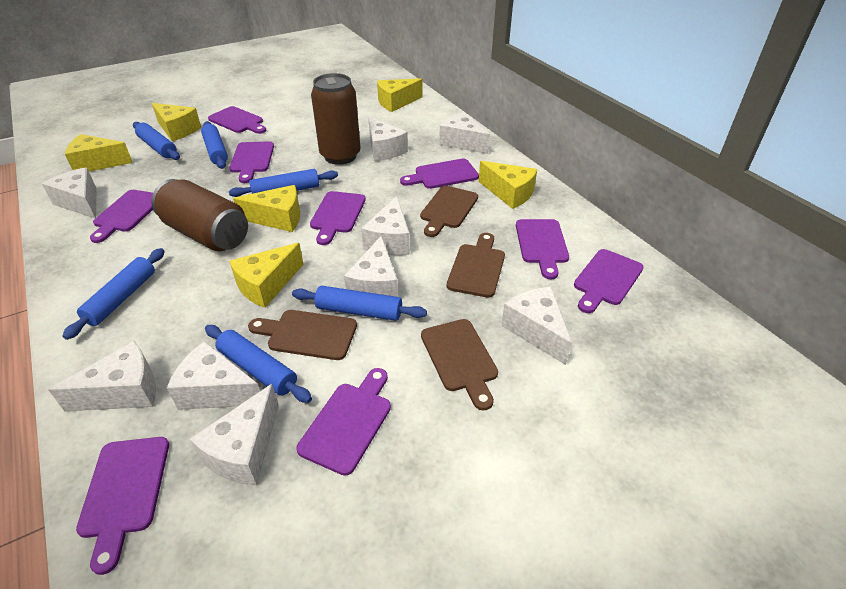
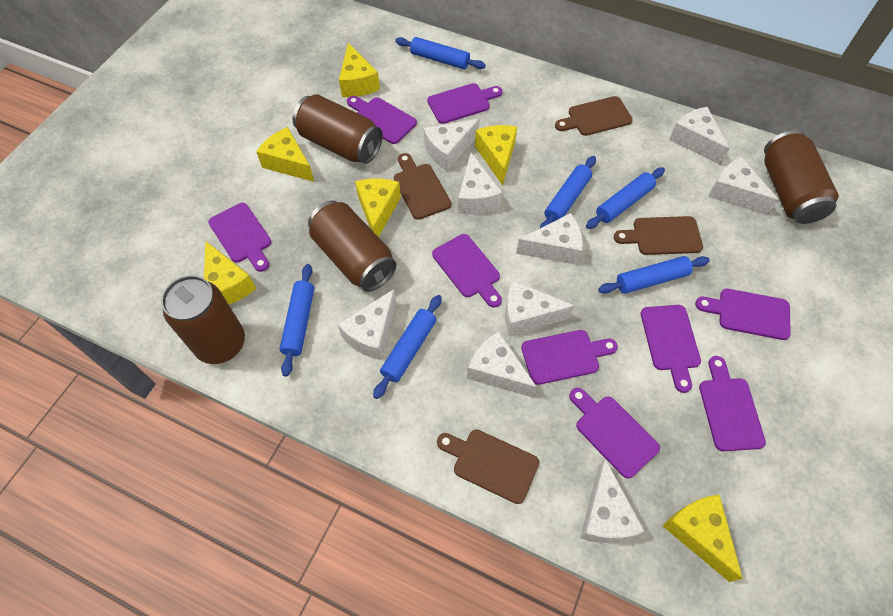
brown can: 2 -> 4

